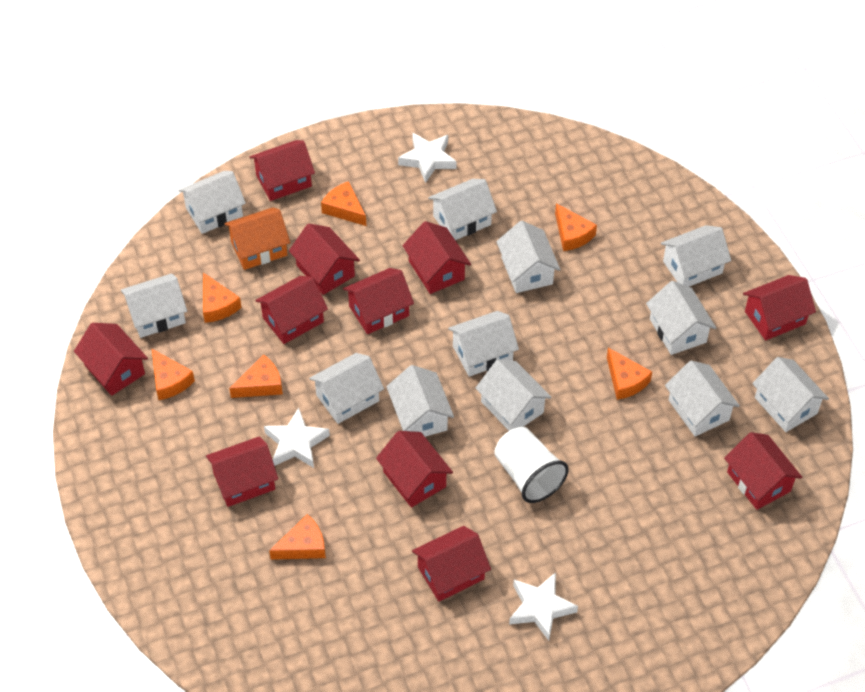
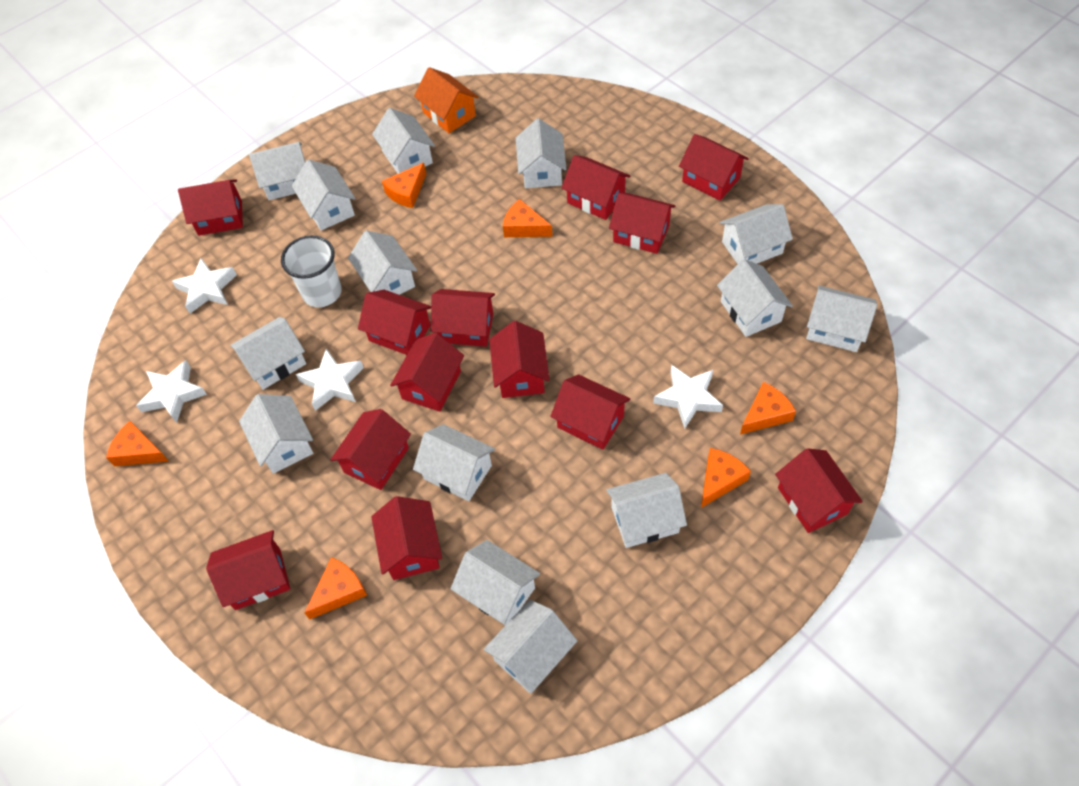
orange cheese: 7 -> 6
red house: 11 -> 13
white house: 12 -> 14
white star: 3 -> 4

